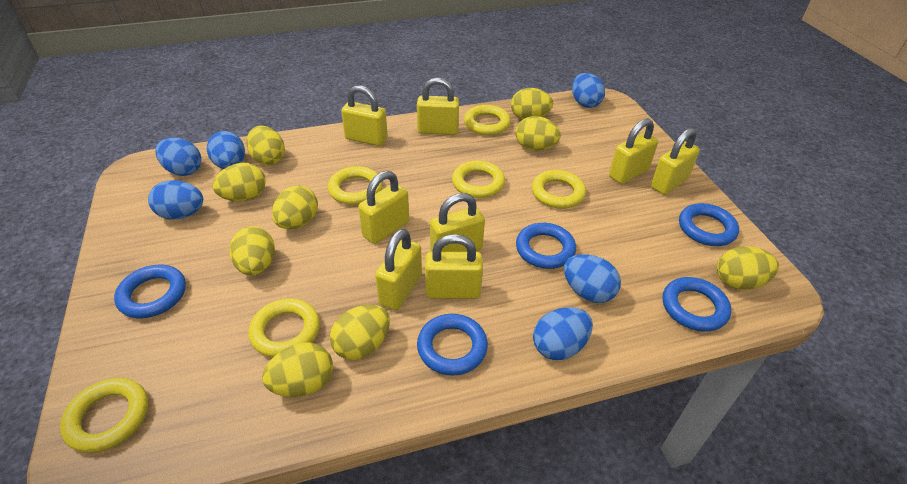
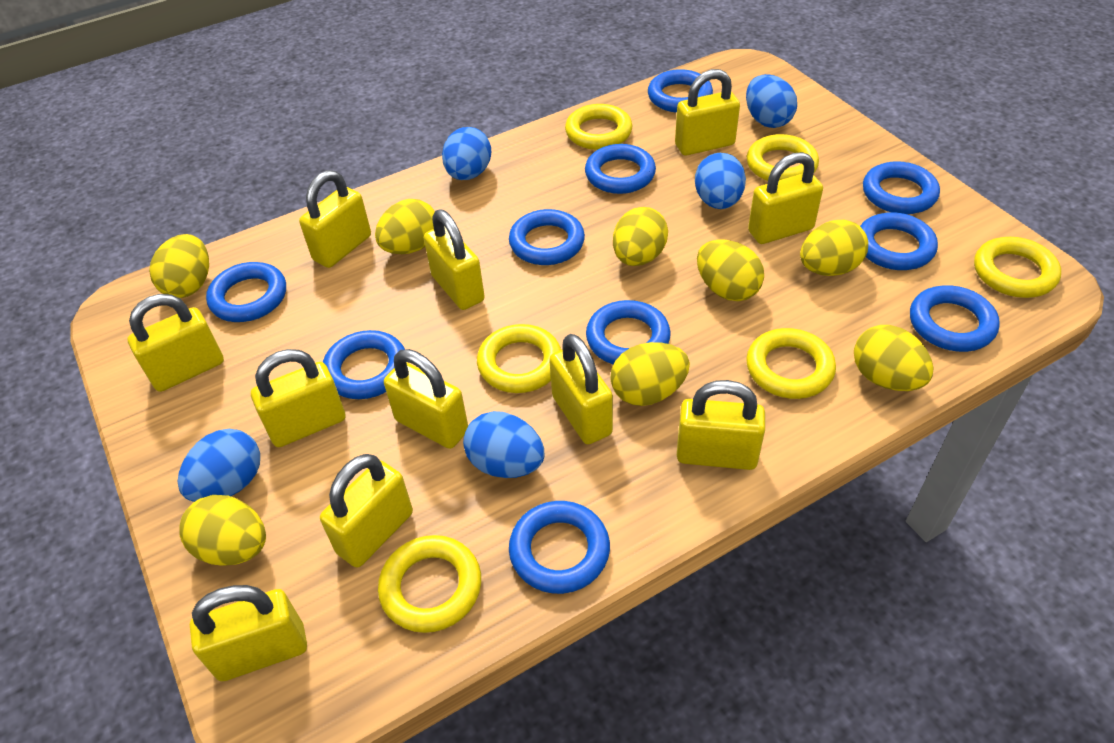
blue egg: 6 -> 5
blue ring: 5 -> 10
yellow egg: 9 -> 8
yellow padlock: 8 -> 11

